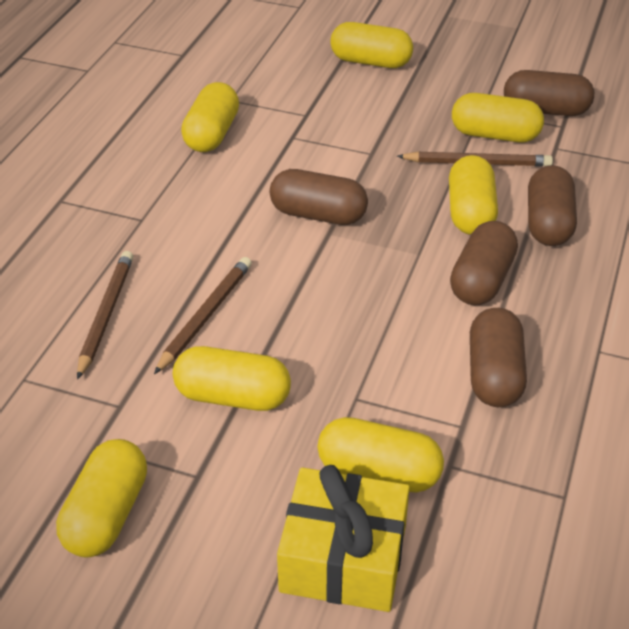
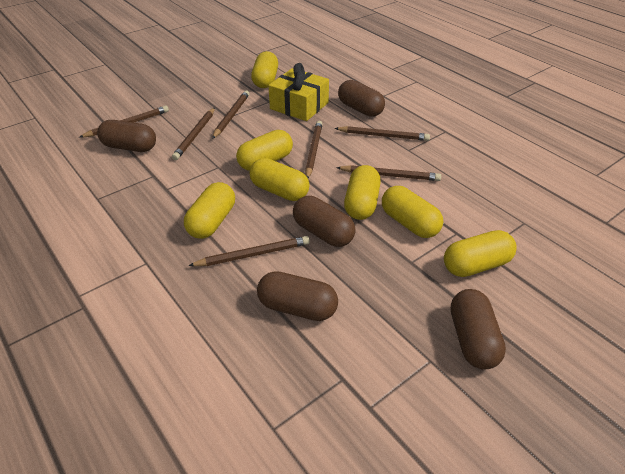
brown pencil: 3 -> 7

